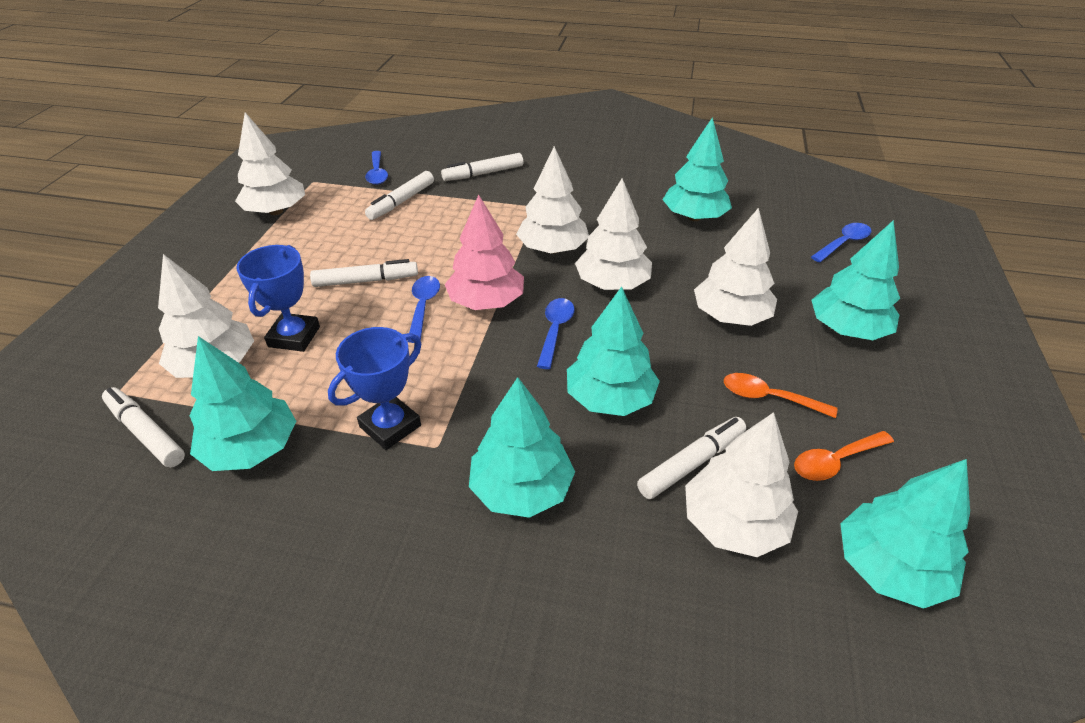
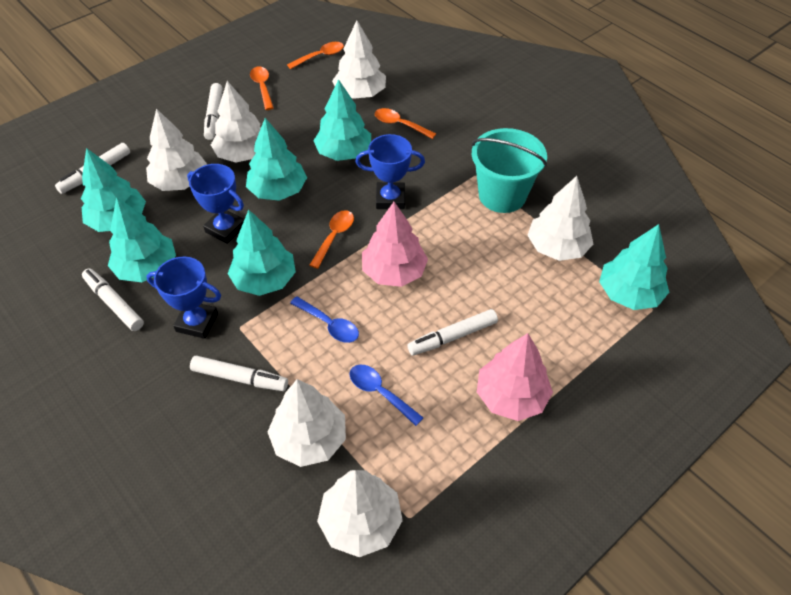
blue spoon: 4 -> 2
blue trophy: 2 -> 3
orange spoon: 2 -> 4
pink tree: 1 -> 2
turquoise bucket: 0 -> 1

